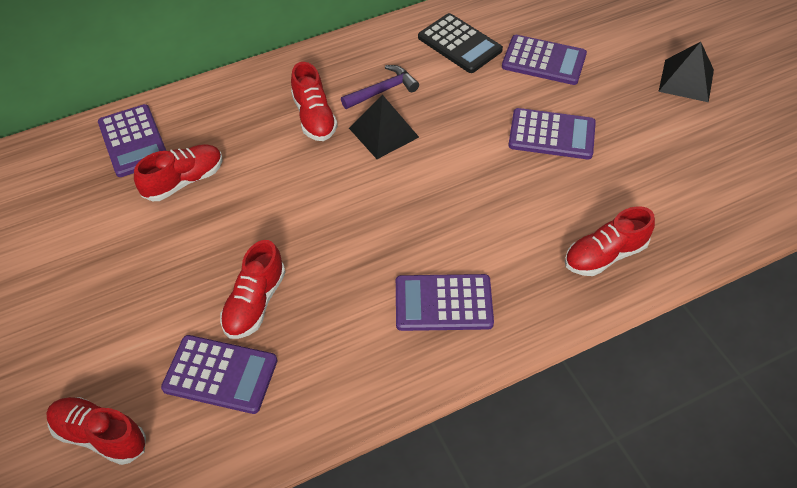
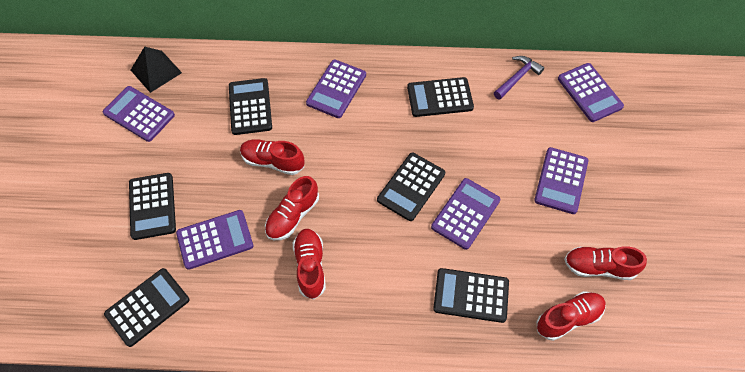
black calculator: 1 -> 6
black pyramid: 2 -> 1
purple calculator: 5 -> 6

